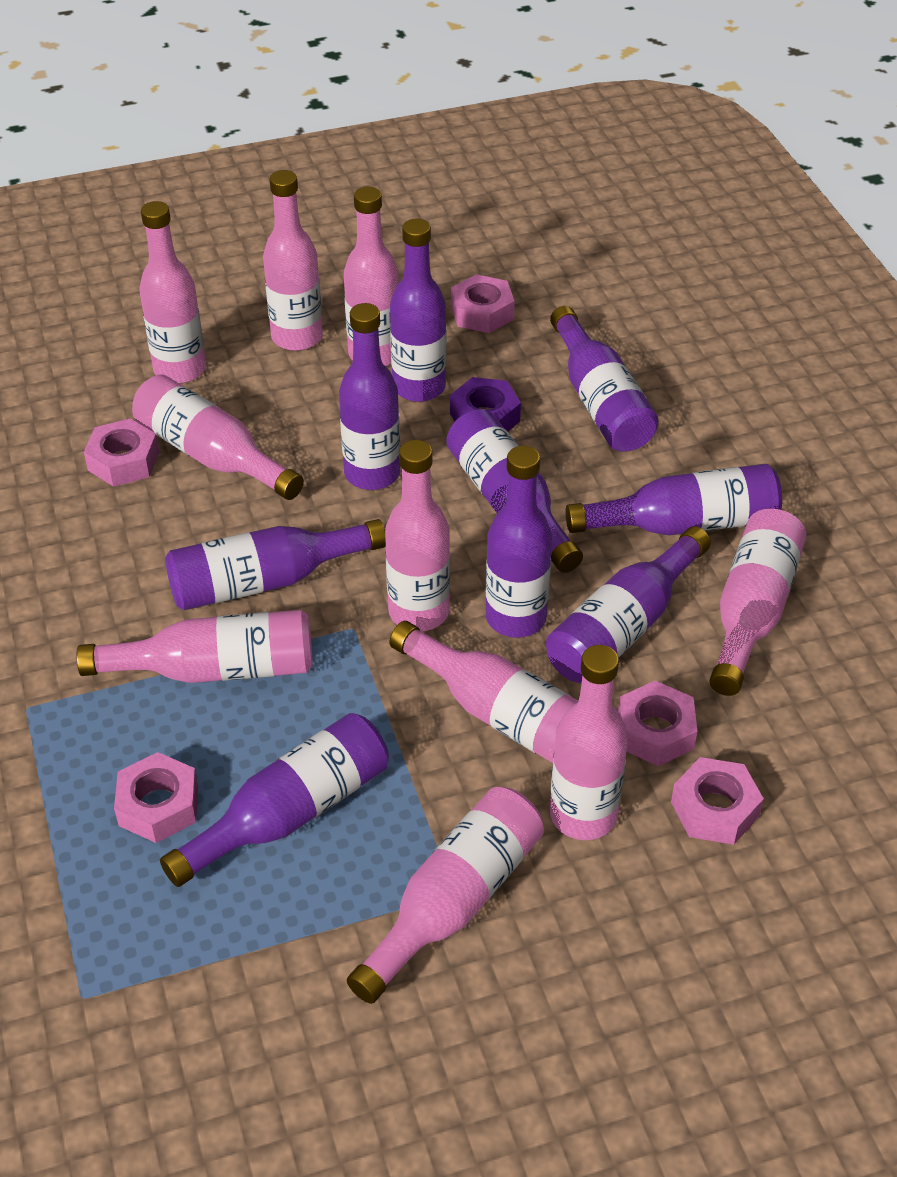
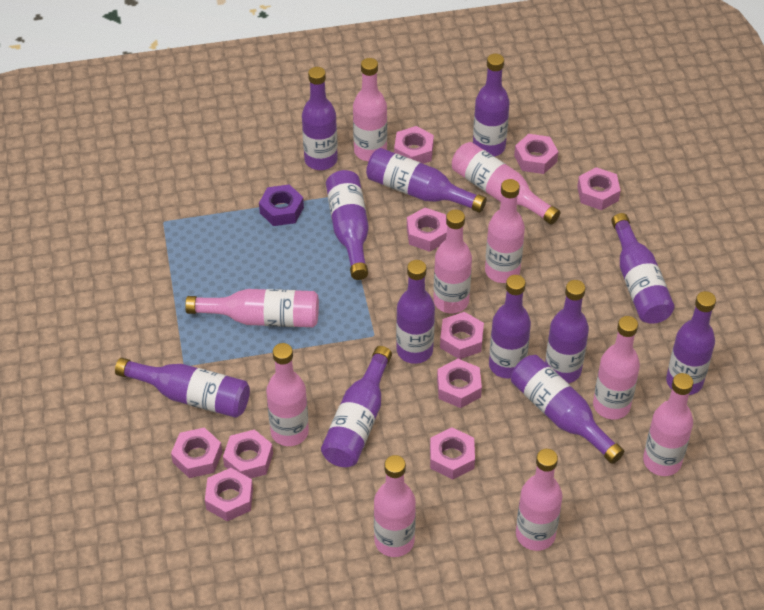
pink nut: 5 -> 10
purple bottle: 9 -> 12

